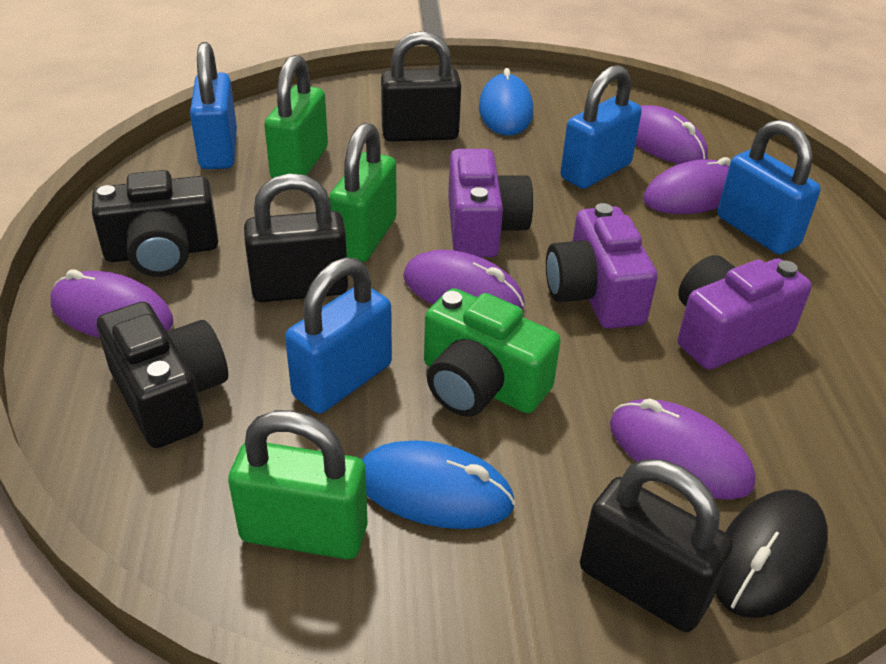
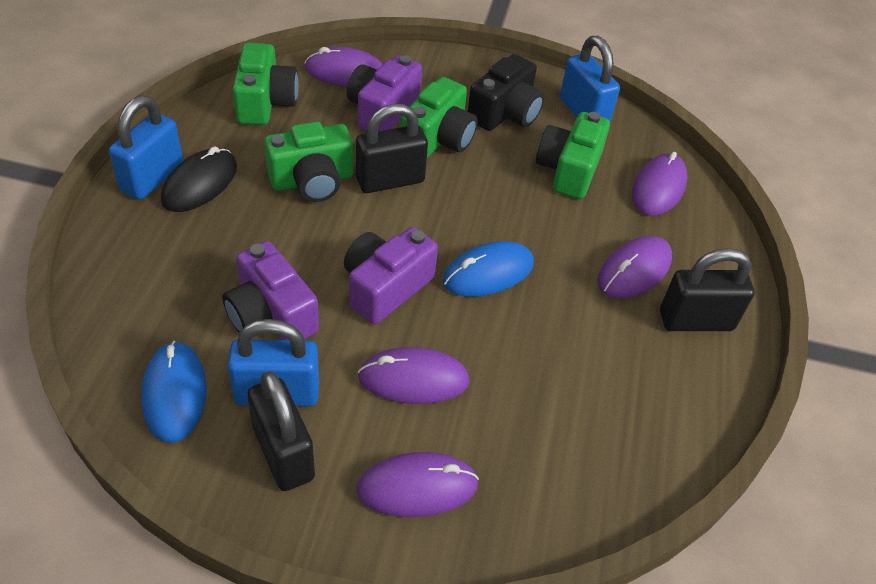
black camera: 2 -> 1
blue padlock: 4 -> 3
green camera: 1 -> 4
green padlock: 3 -> 0

